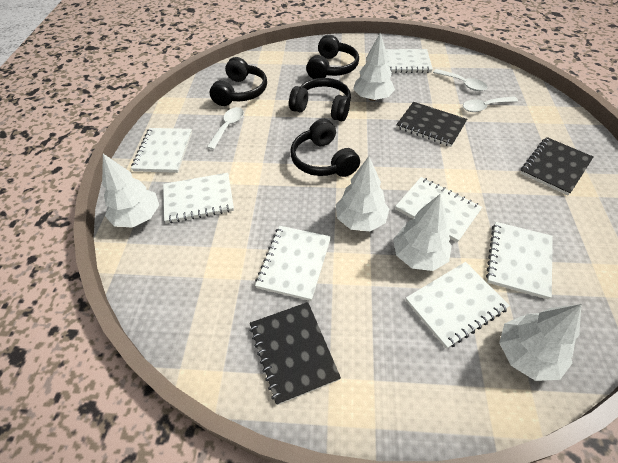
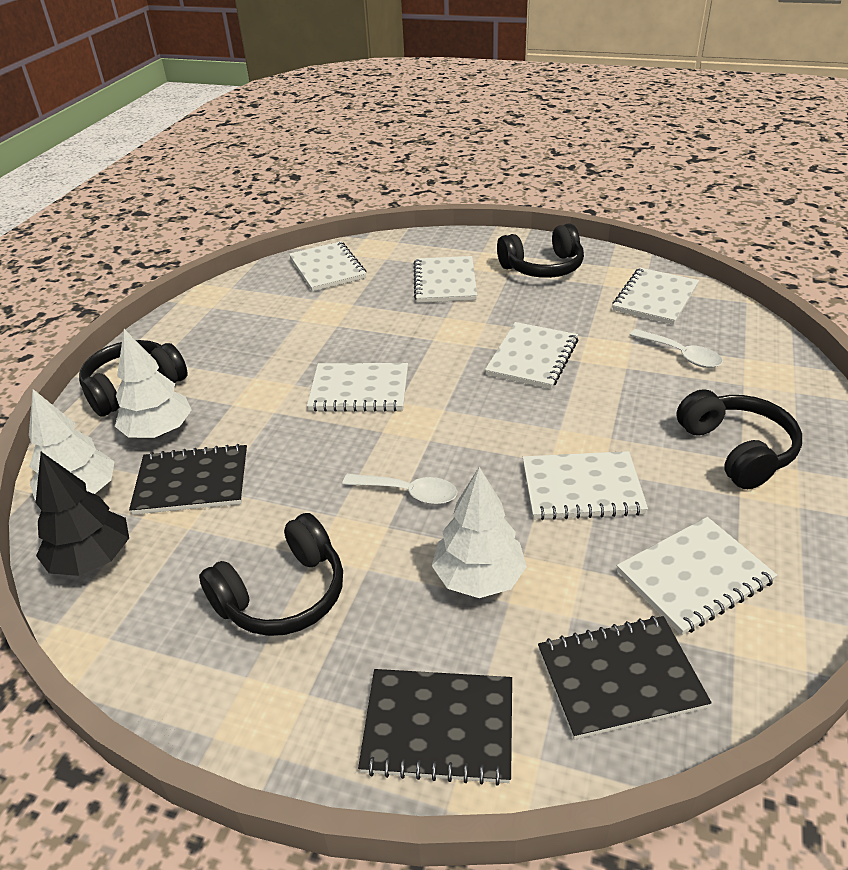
black tree: 0 -> 1
white spoon: 3 -> 2
white tree: 5 -> 3

